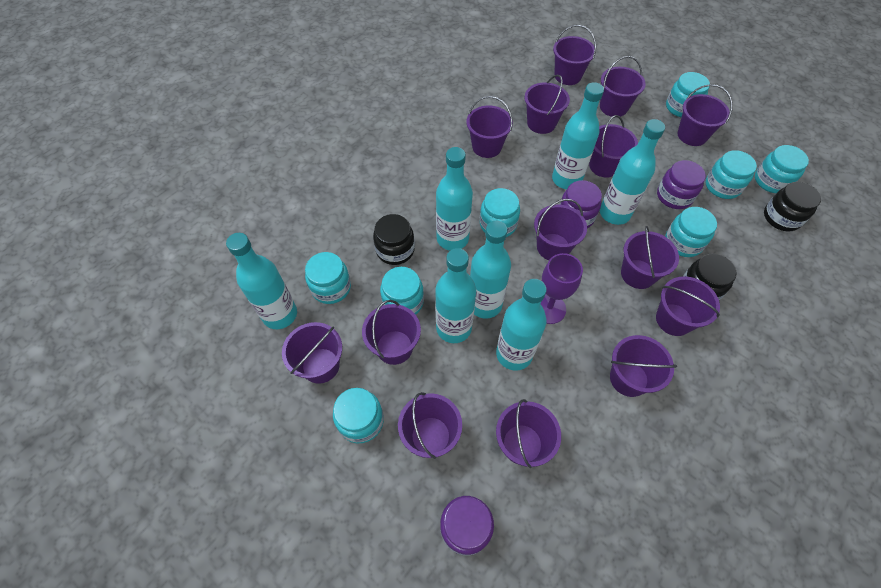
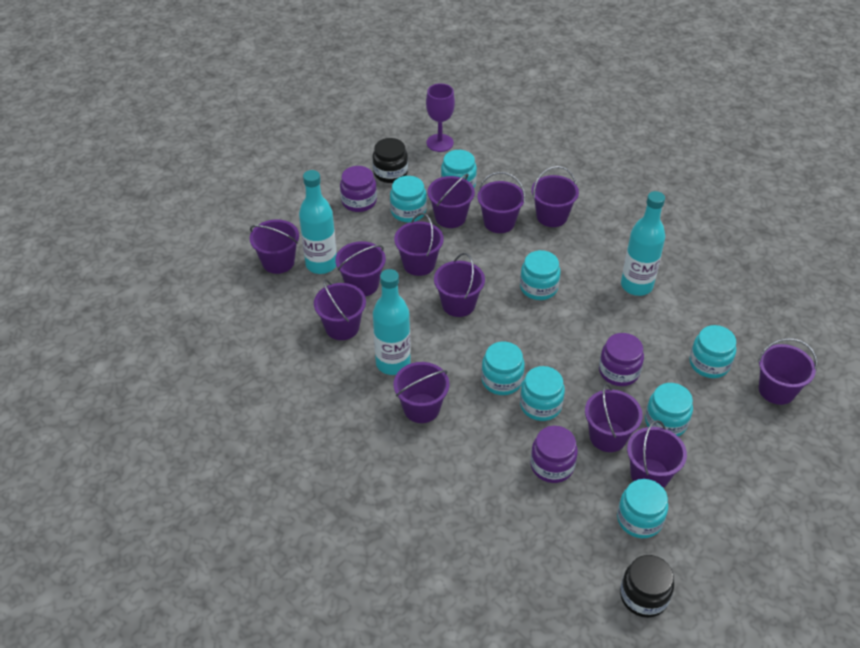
black jar: 3 -> 2
purple bucket: 14 -> 12
turquoise bottle: 7 -> 3

